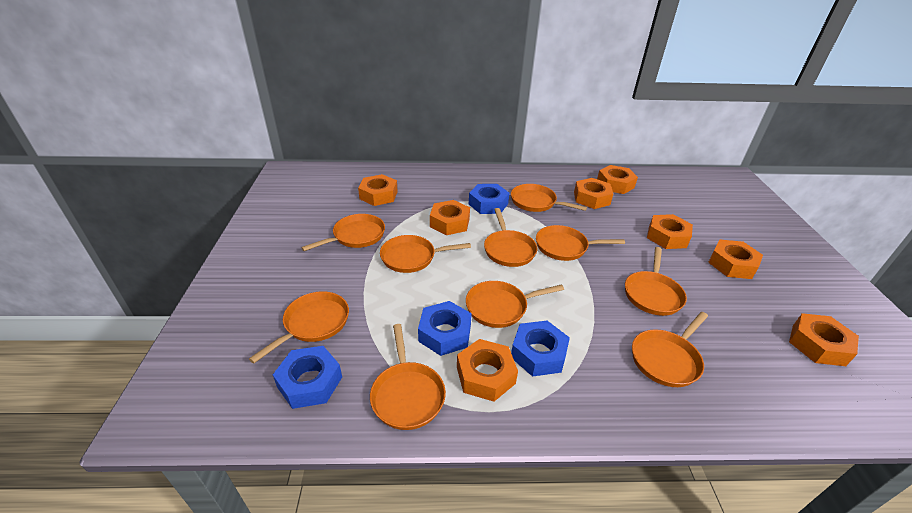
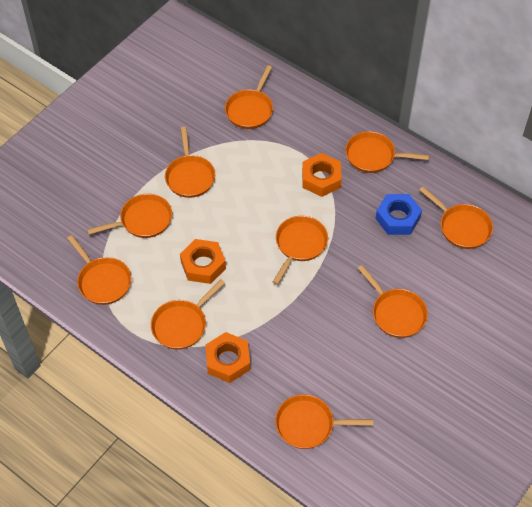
blue nut: 4 -> 1
orange nut: 8 -> 3

